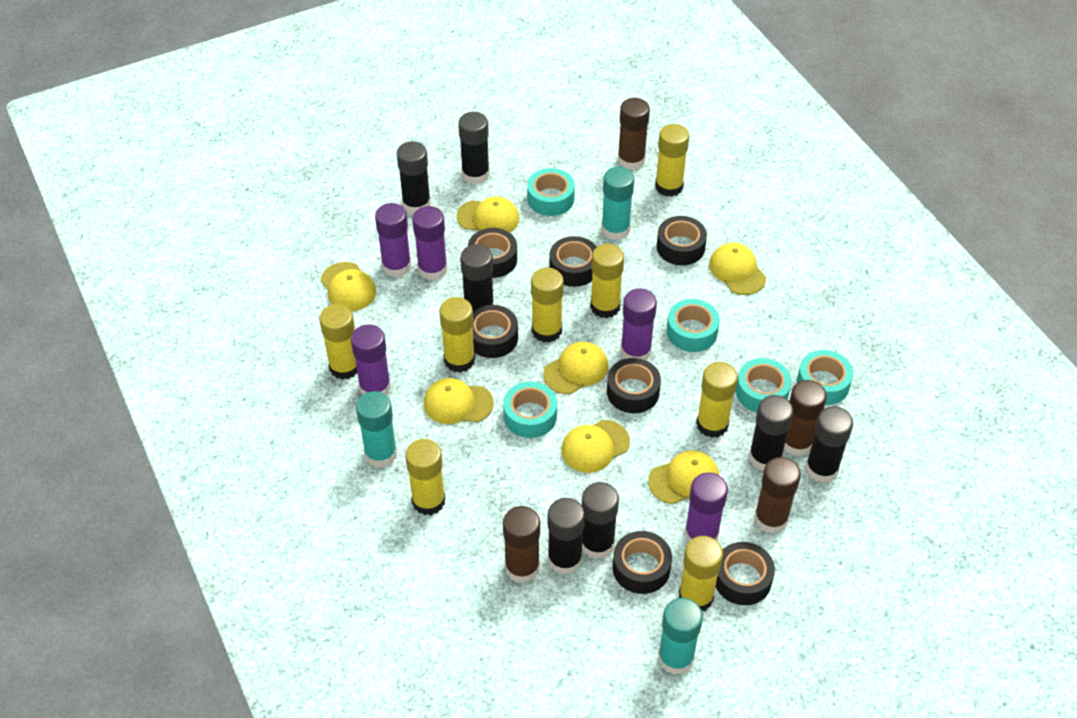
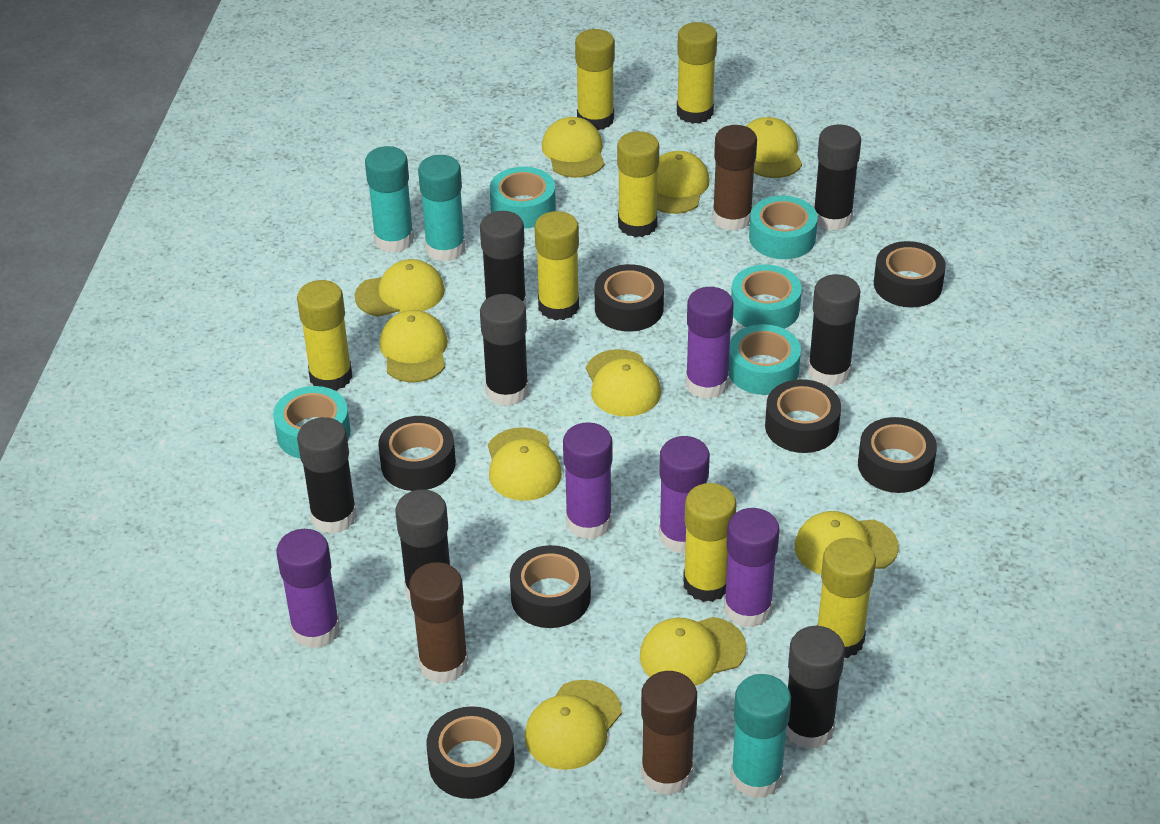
brown glue stick: 4 -> 3
yellow cap: 7 -> 10
yellow glue stick: 8 -> 7

